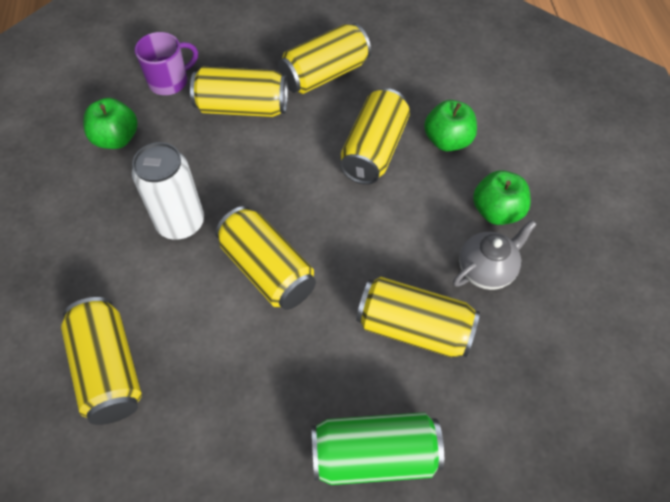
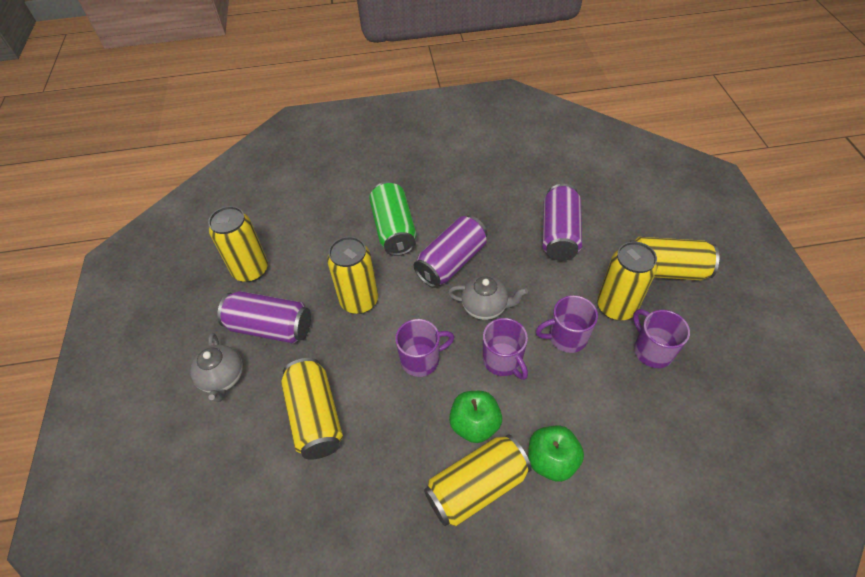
green apple: 3 -> 2
grey teapot: 1 -> 2
purple can: 0 -> 3
purple mug: 1 -> 4
white can: 1 -> 0

